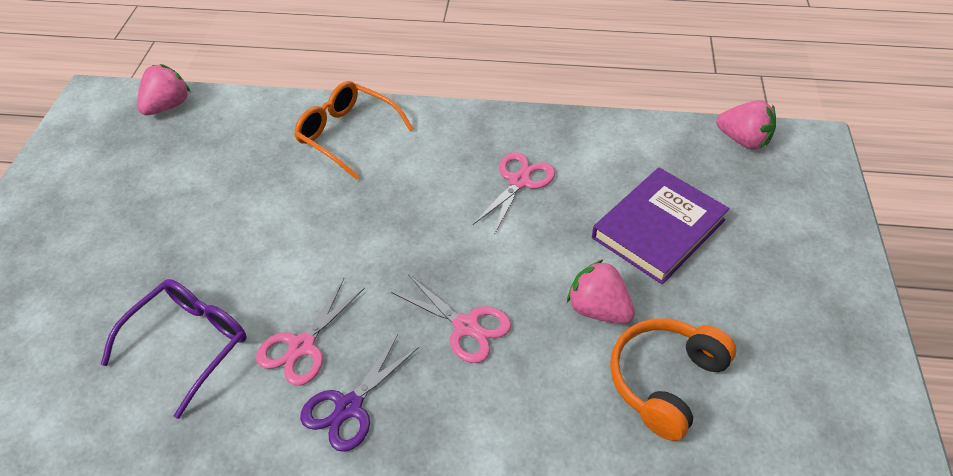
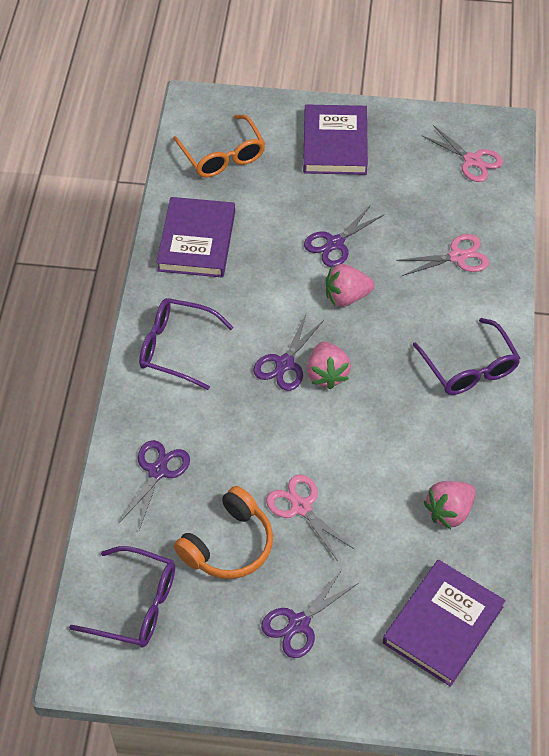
purple book: 1 -> 3
purple glasses: 1 -> 3
purple scissors: 1 -> 4

